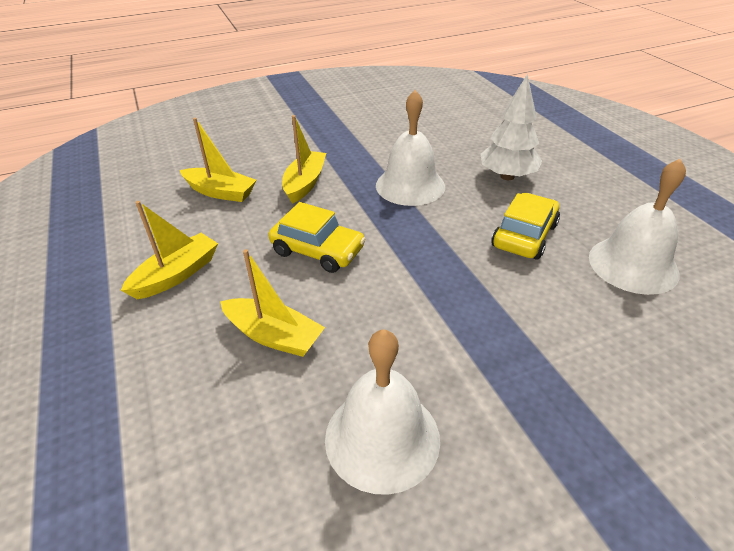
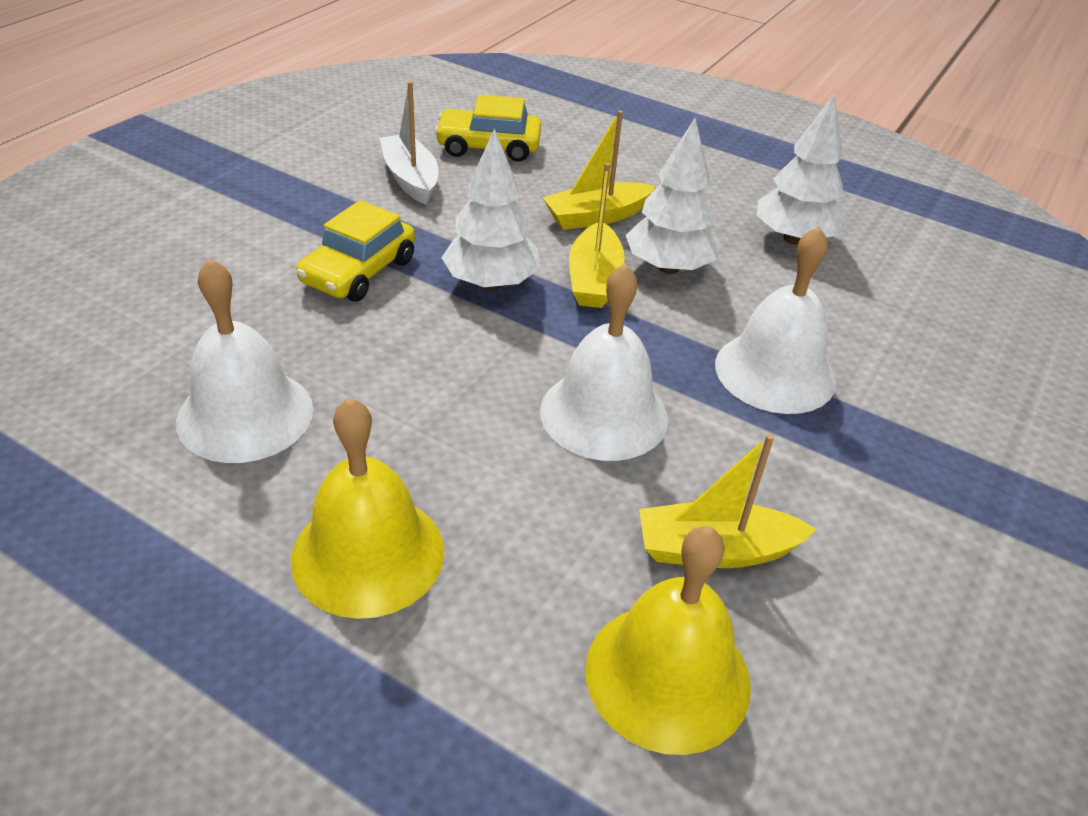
white boat: 0 -> 1
white tree: 1 -> 3
yellow bell: 0 -> 2
yellow boat: 4 -> 3

